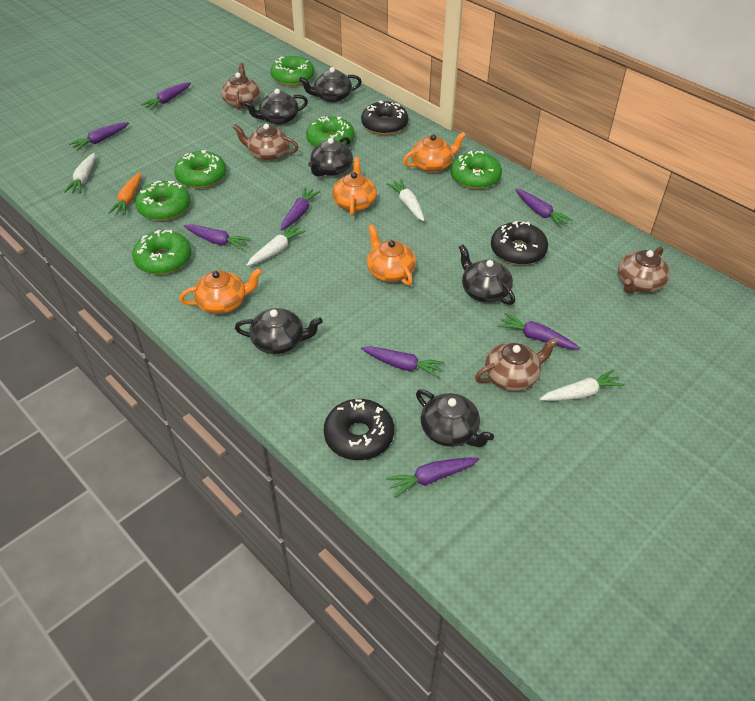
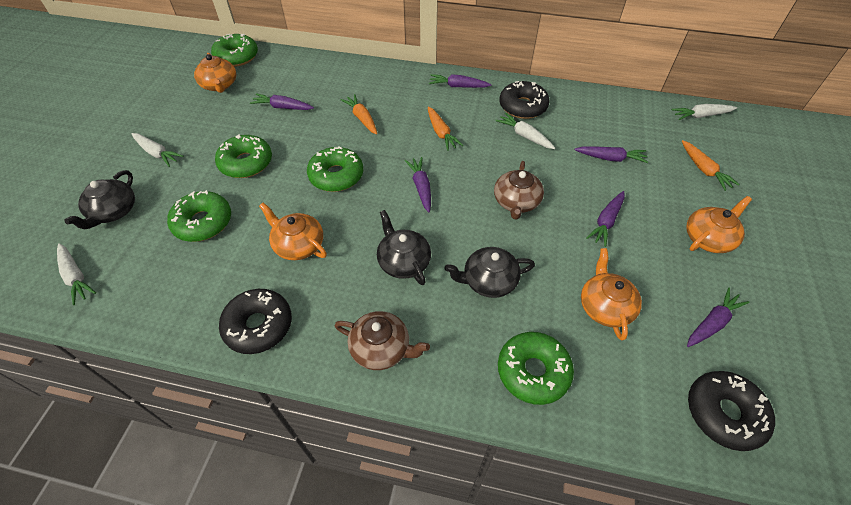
black teapot: 6 -> 3
brown teapot: 4 -> 2
green donut: 6 -> 5
orange carrot: 1 -> 3
purple carrot: 8 -> 6

